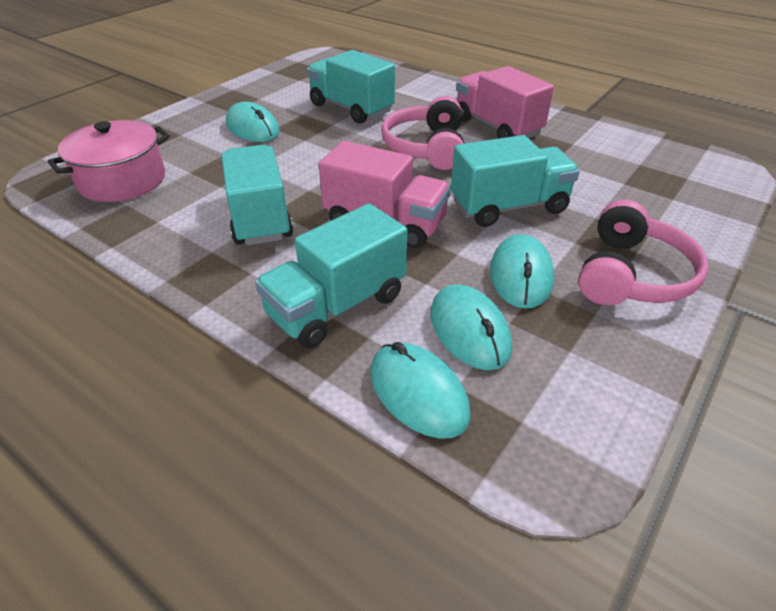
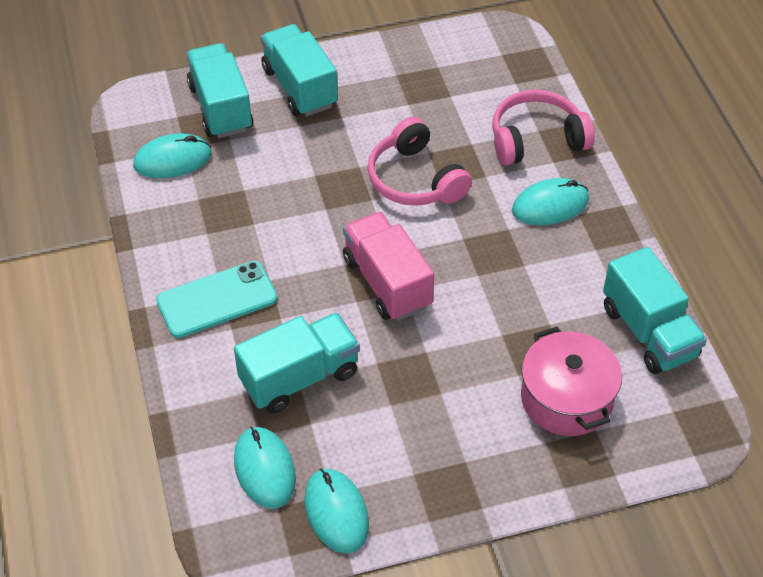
pink truck: 2 -> 1
turquoise phone: 0 -> 1

